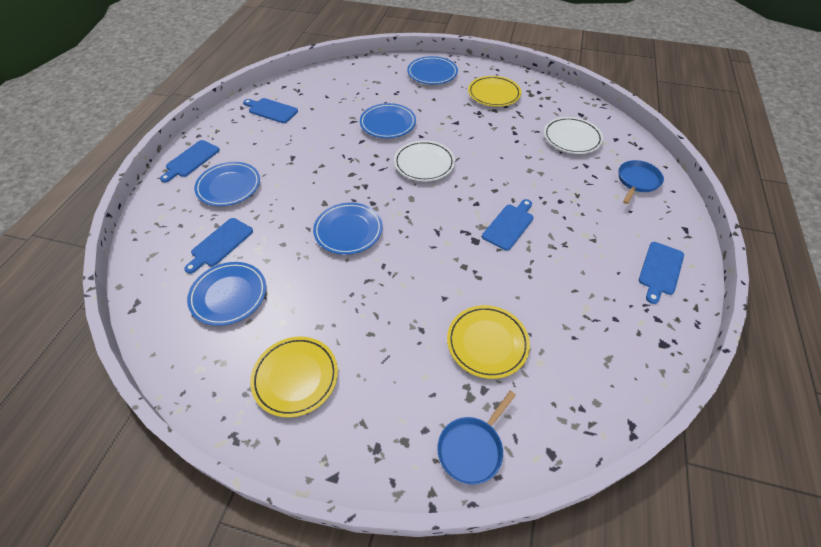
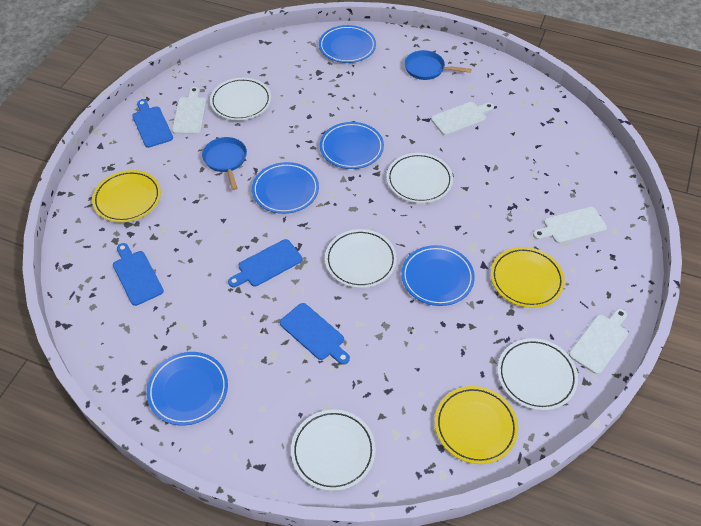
blue cutting board: 5 -> 4
white cutting board: 0 -> 4
white plate: 2 -> 5

